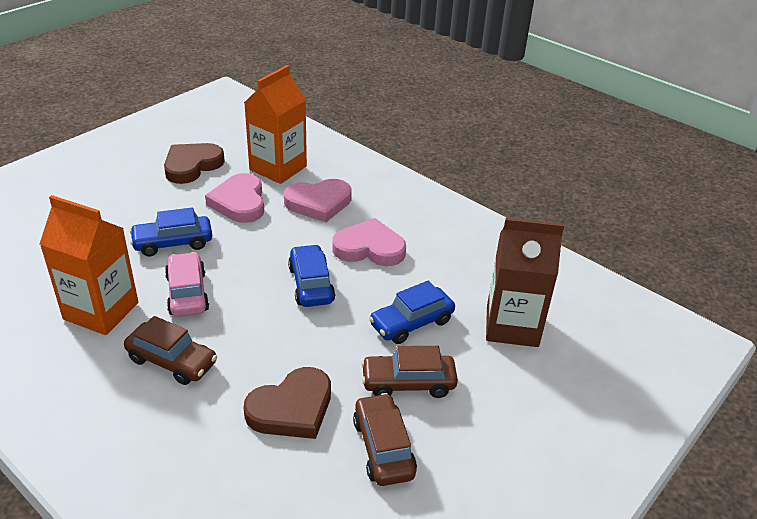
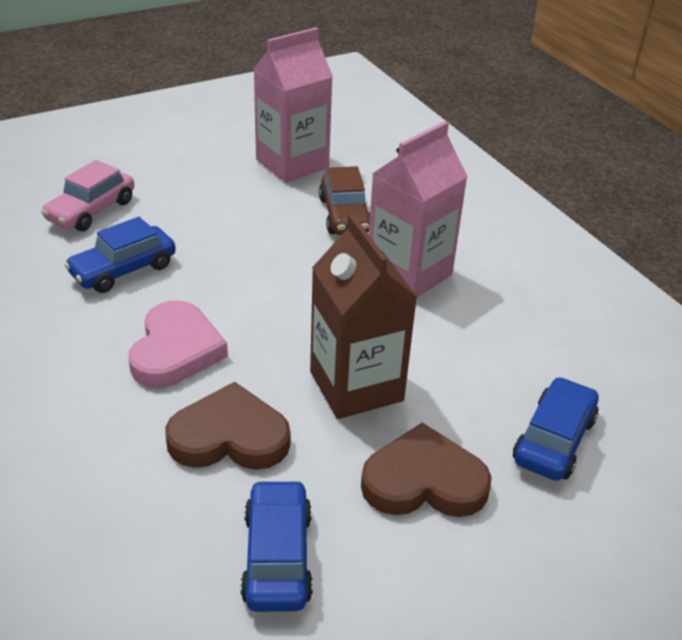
brown car: 3 -> 1
orange carton: 2 -> 0
pink carton: 0 -> 2
pink heart: 3 -> 1

